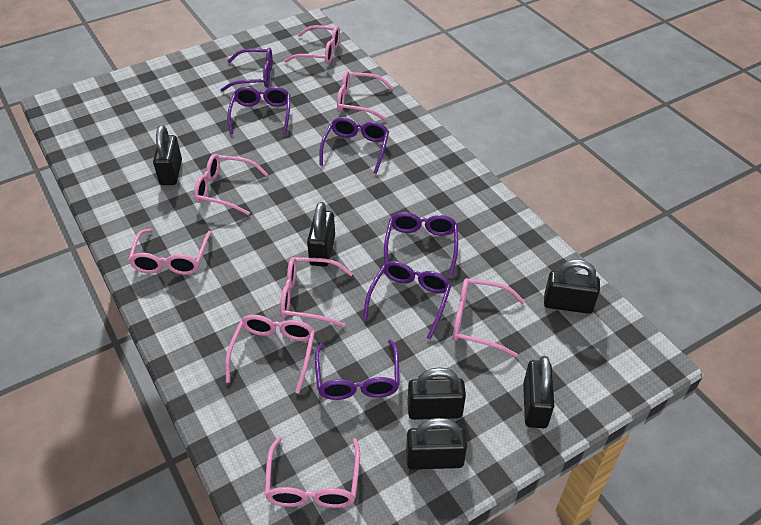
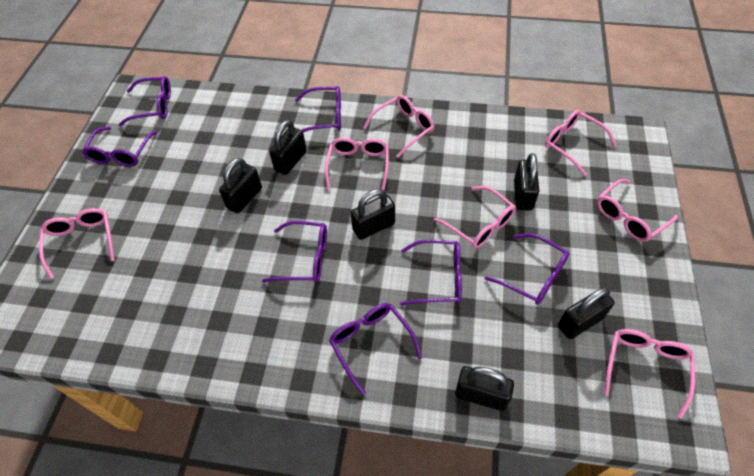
pink glasses: 8 -> 7
purple glasses: 6 -> 7

